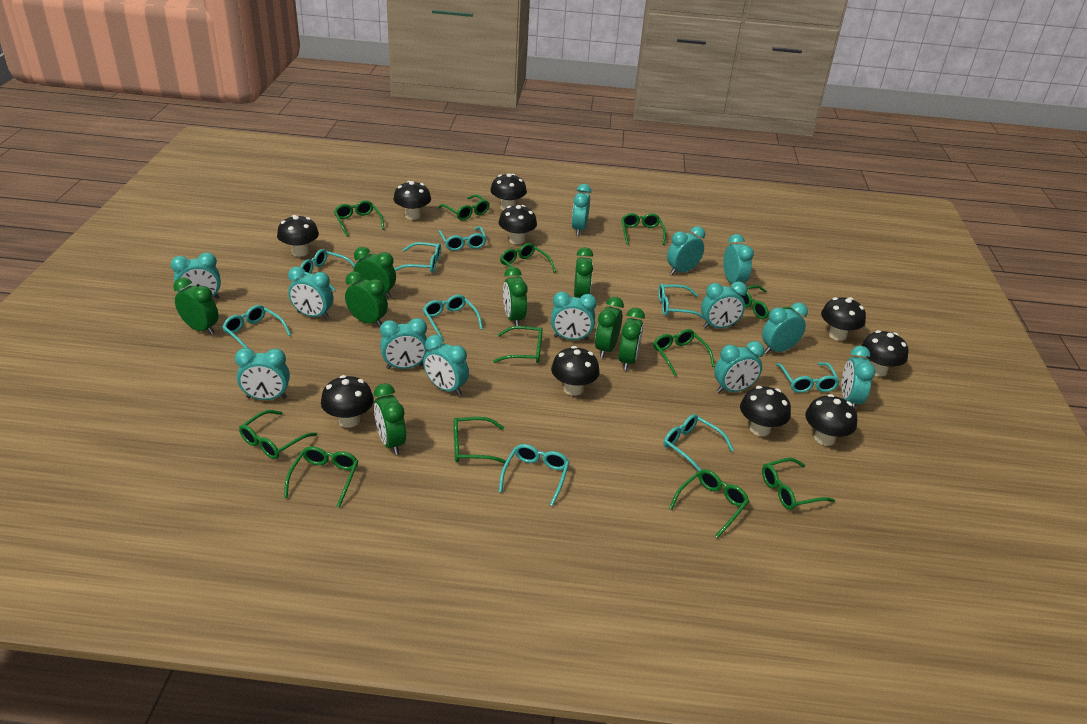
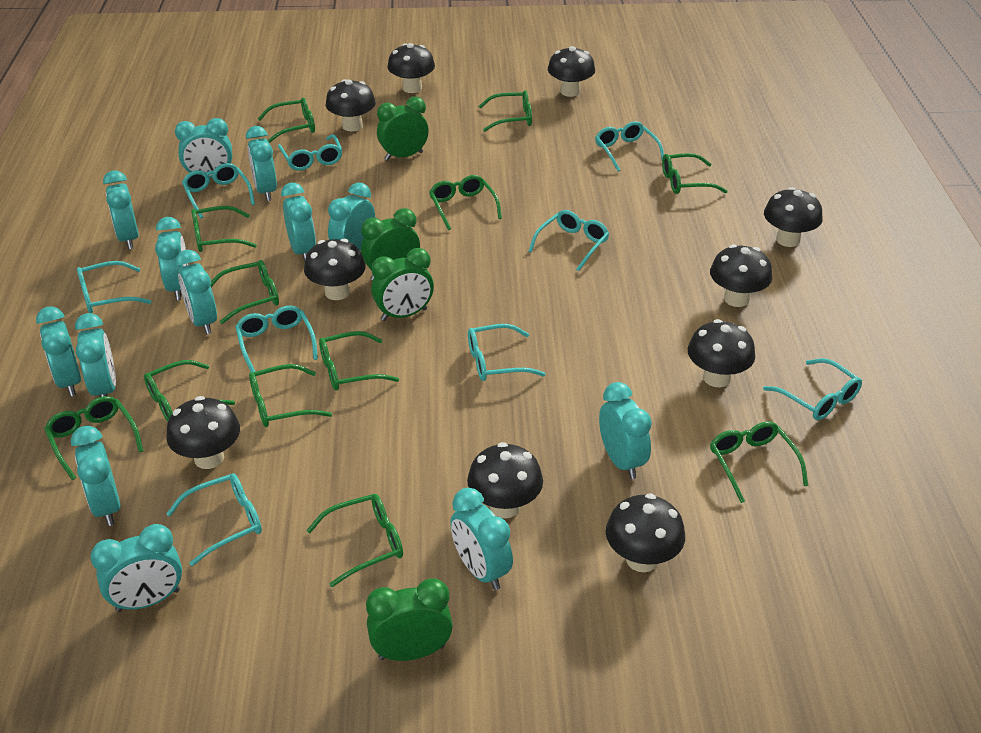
green clock: 8 -> 4

